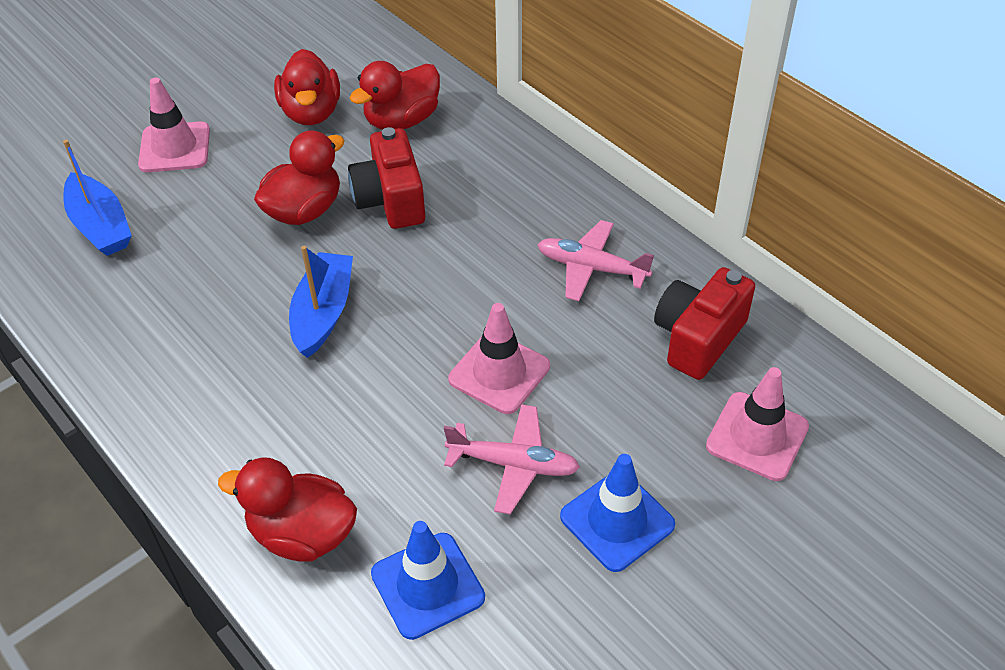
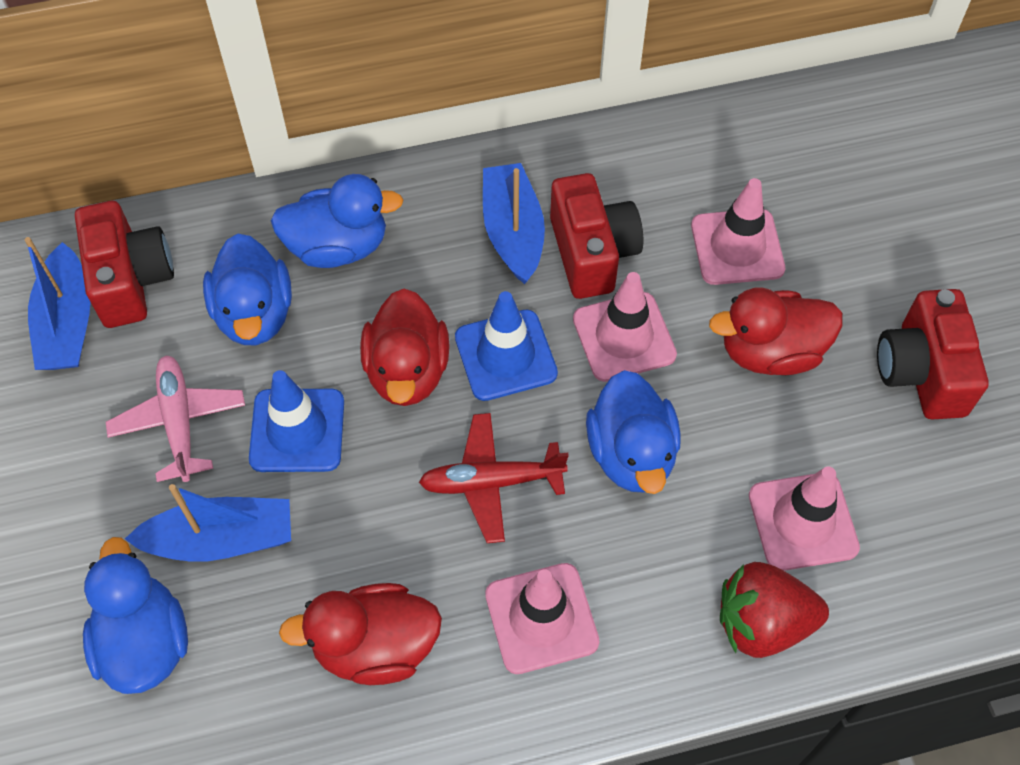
blue boat: 2 -> 3
blue duck: 0 -> 4
pink plane: 2 -> 1
pink traffic cone: 3 -> 4
red camera: 2 -> 3
red duck: 4 -> 3
red plane: 0 -> 1
red strawberry: 0 -> 1

